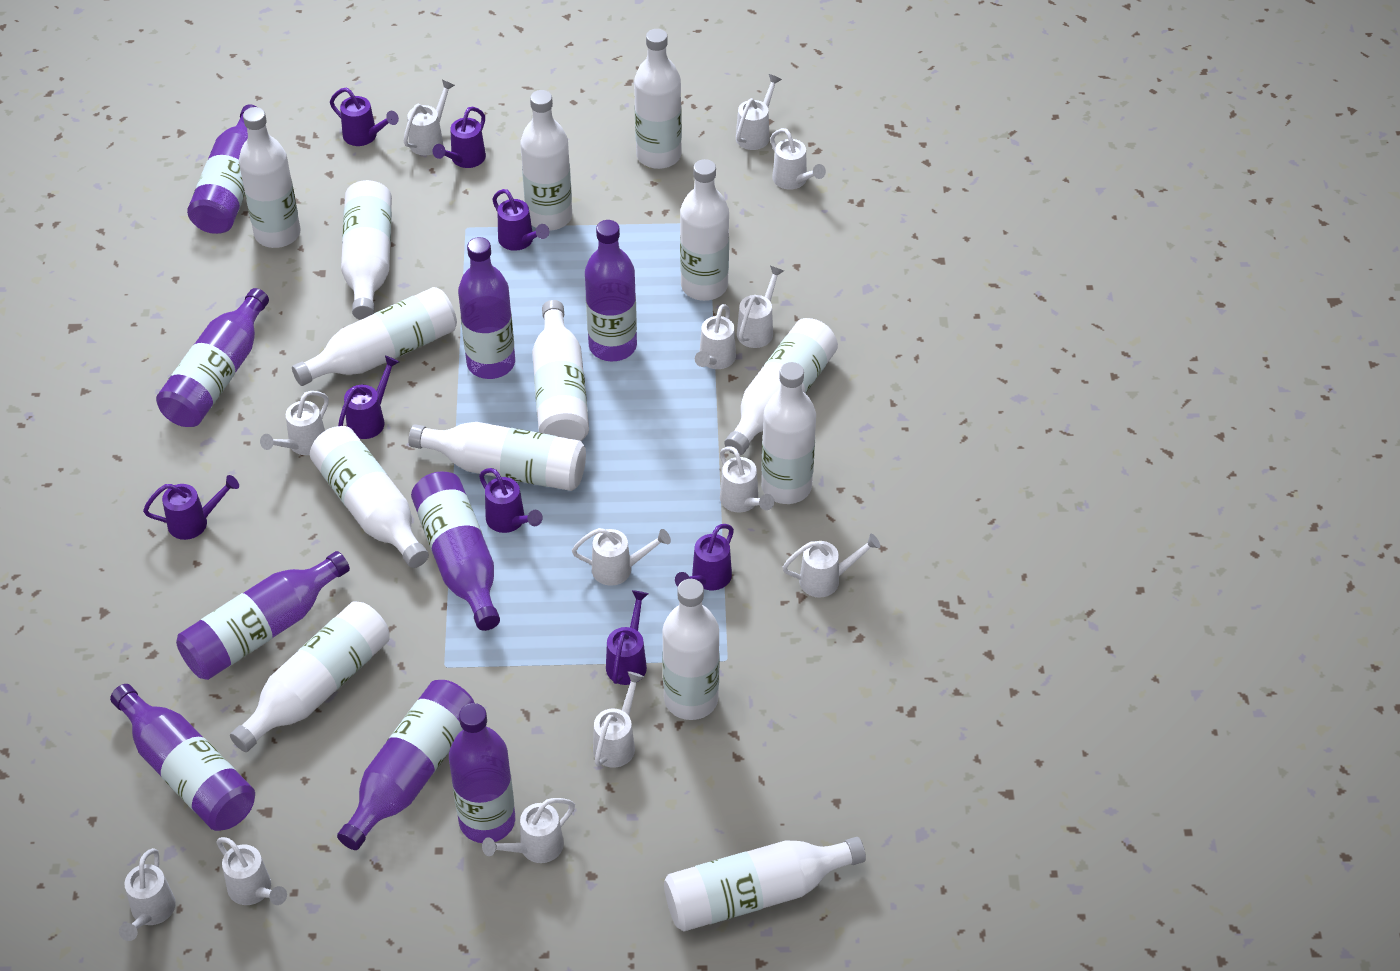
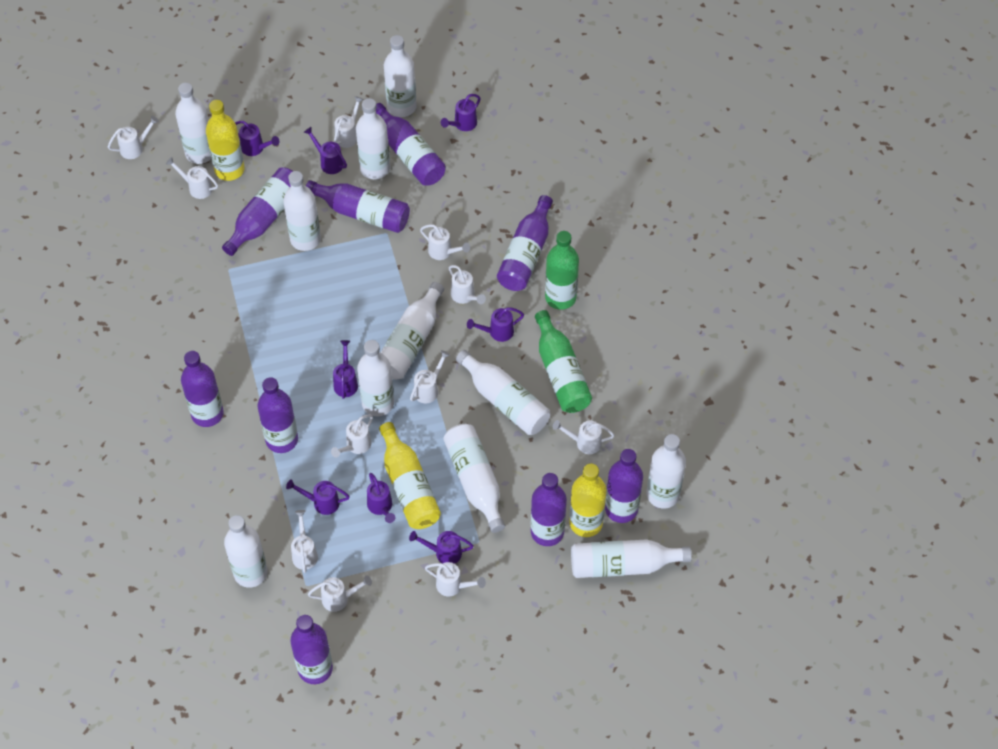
green bottle: 0 -> 2
white bottle: 14 -> 11
white watering can: 13 -> 11
yellow bottle: 0 -> 3

